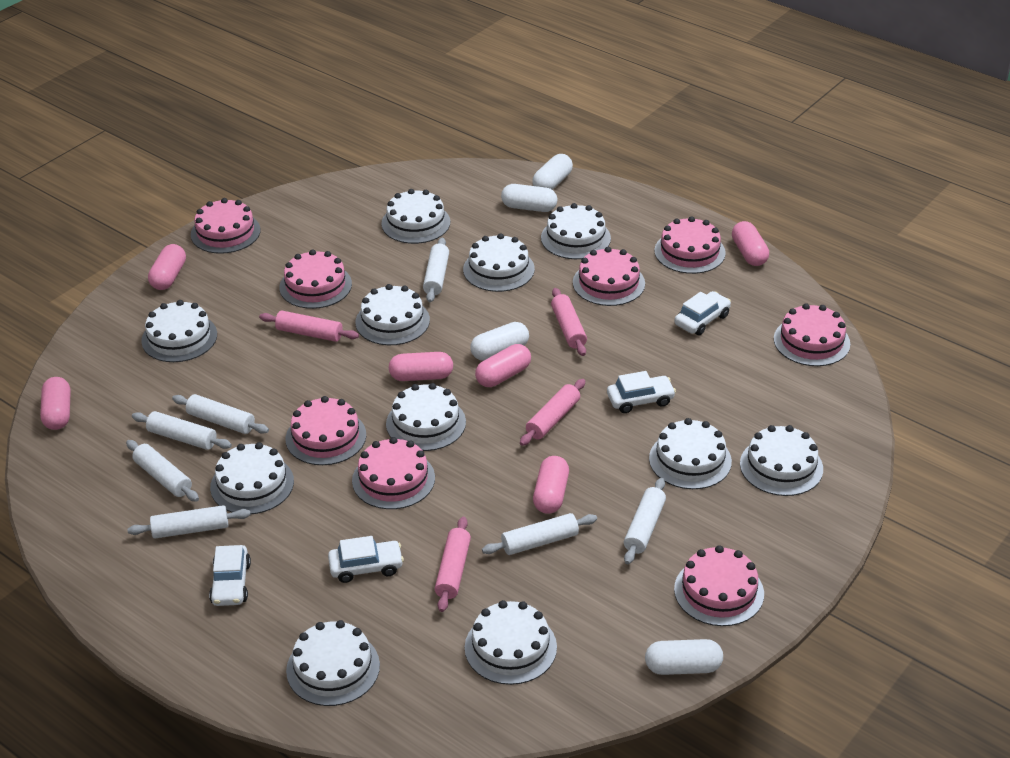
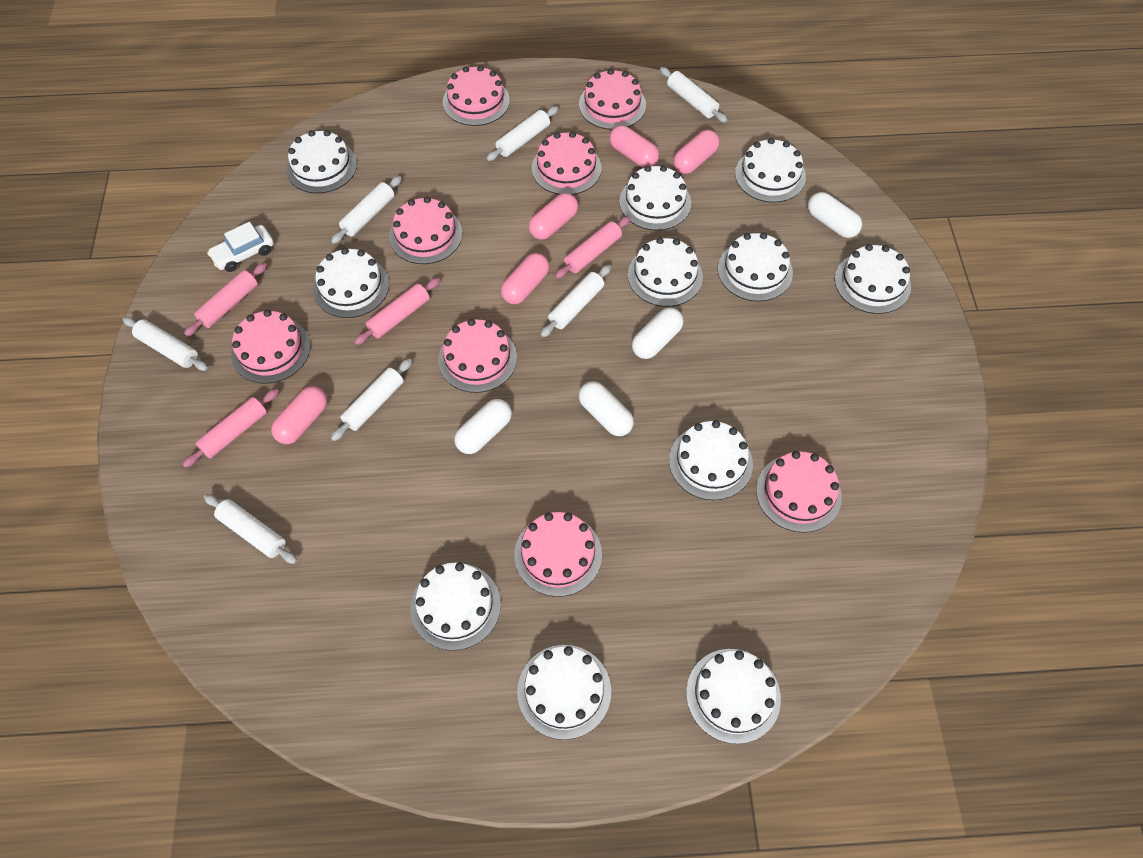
pink capsule: 6 -> 5
white car: 4 -> 1

